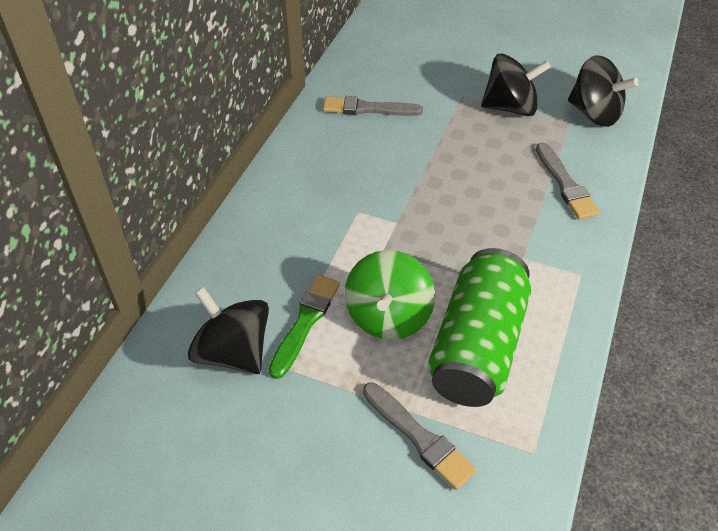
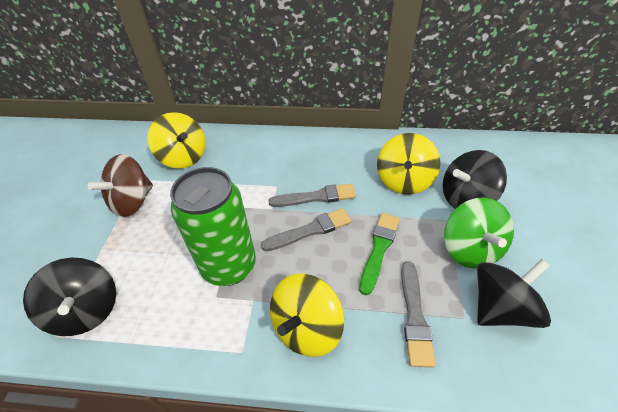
brown spinning top: 0 -> 1
yellow spinning top: 0 -> 3

